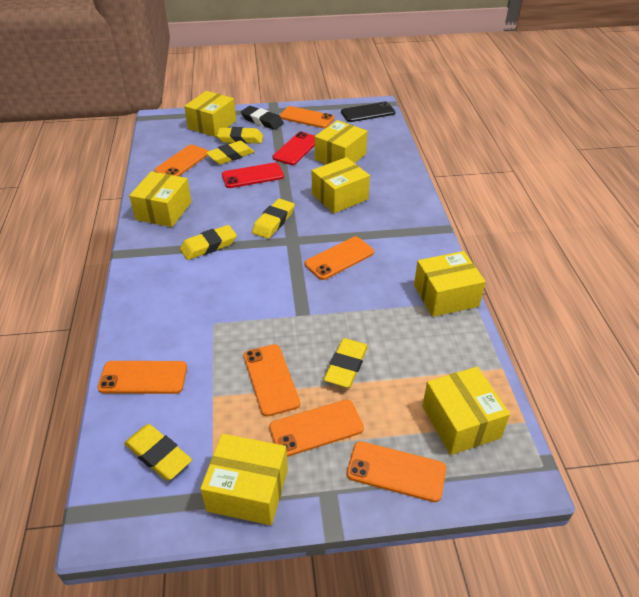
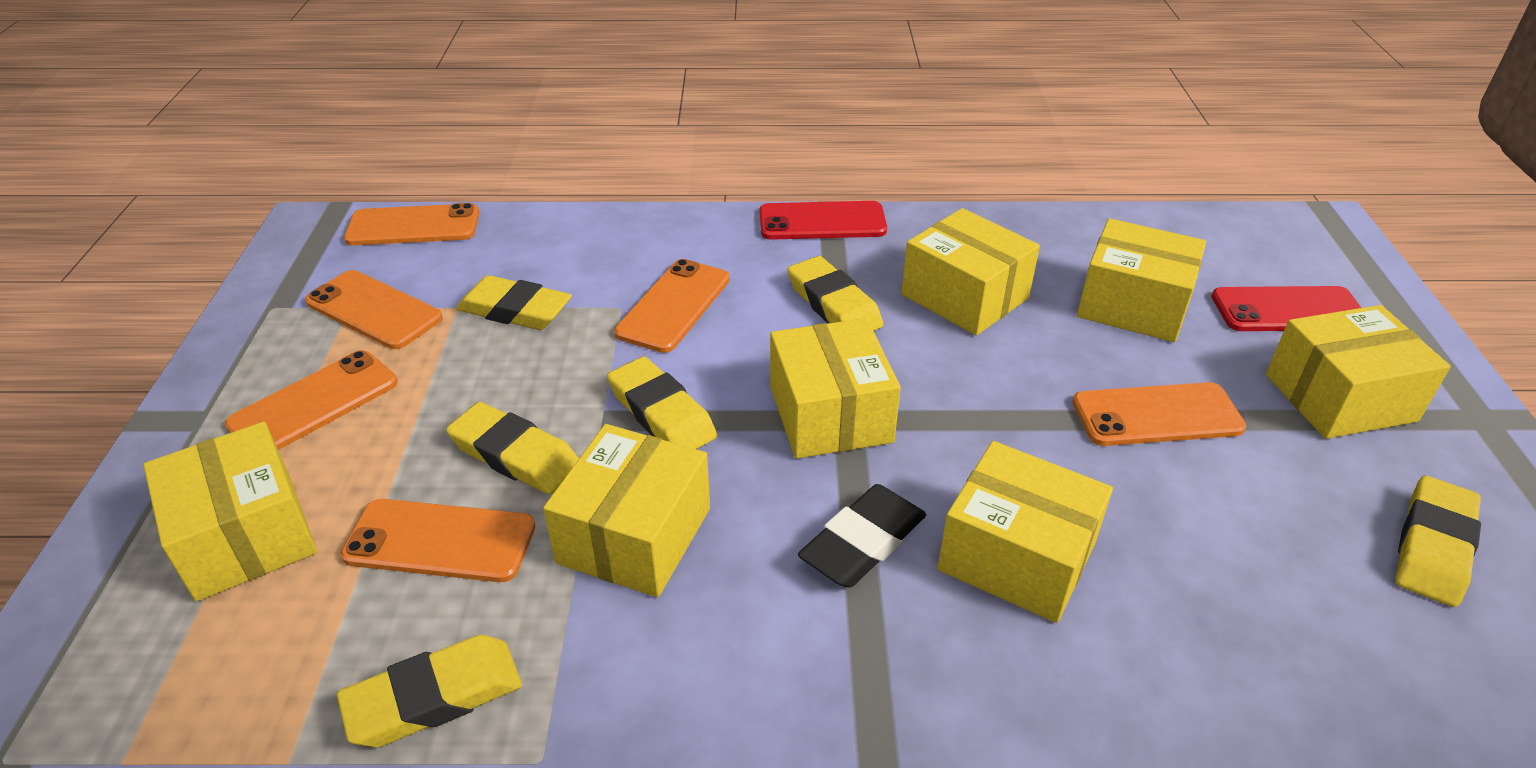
black phone: 1 -> 0
orange phone: 7 -> 6

